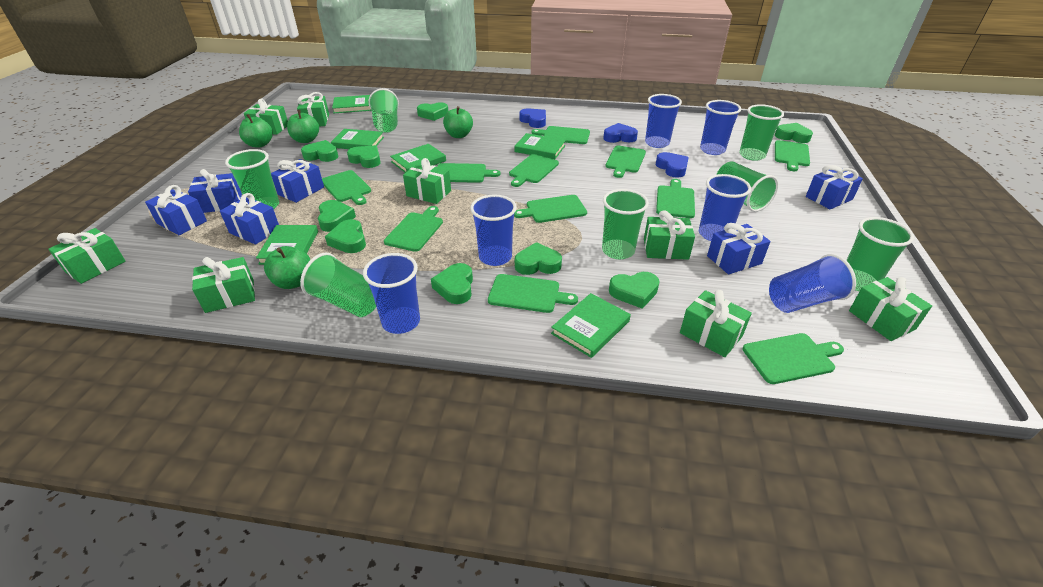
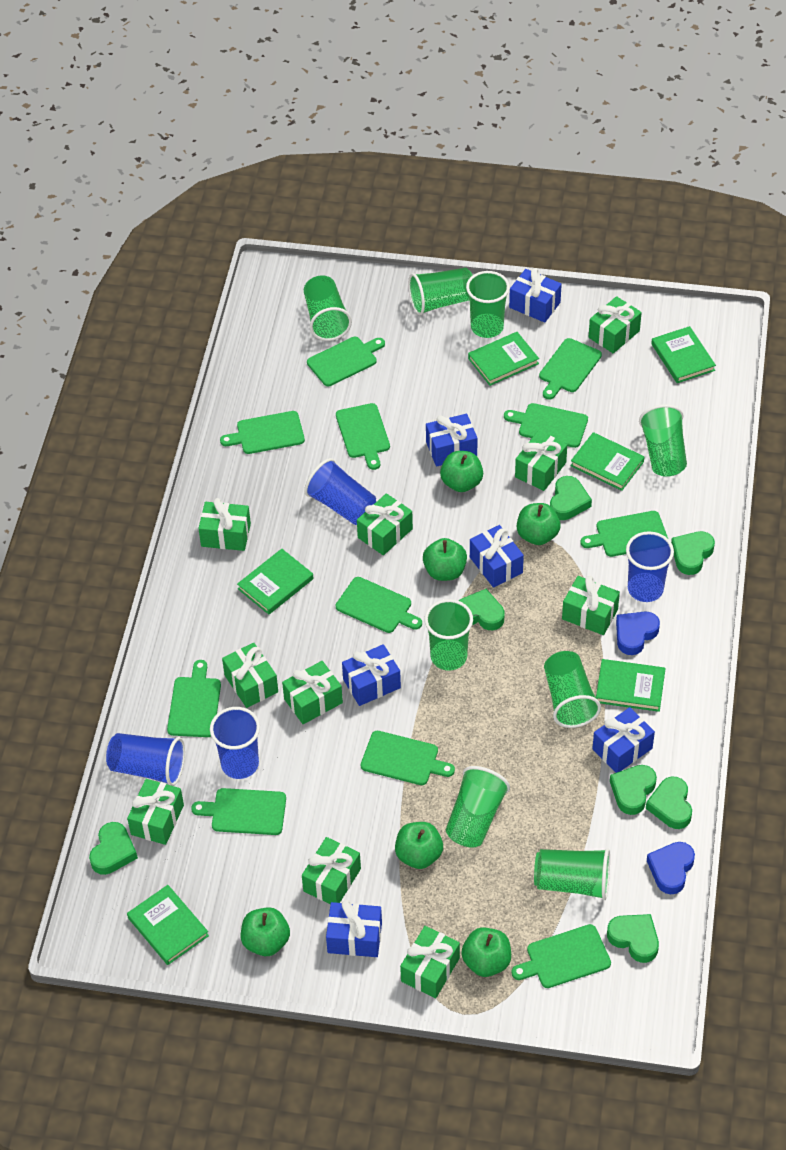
blue cup: 6 -> 4
blue heart: 3 -> 2
green apple: 4 -> 6
green cup: 7 -> 8
green gift: 8 -> 10
green heart: 9 -> 7

